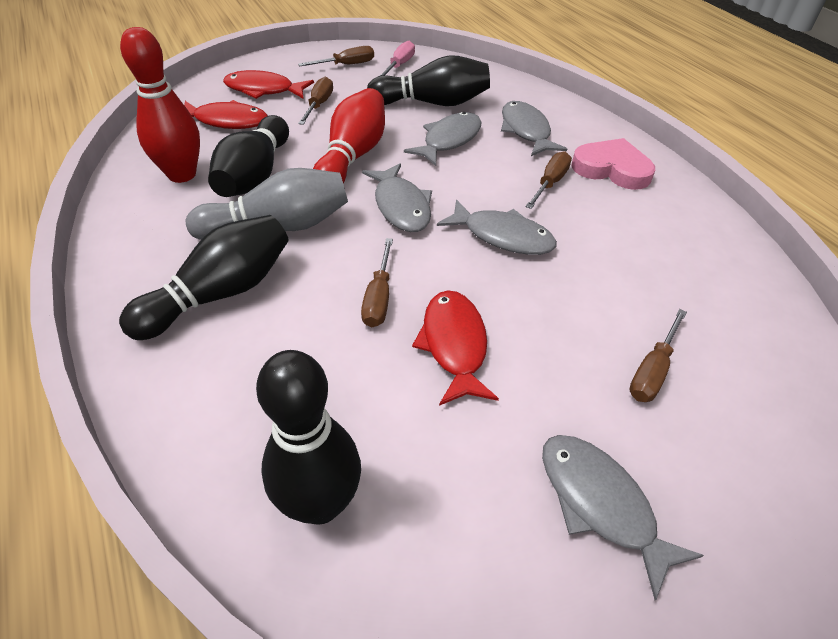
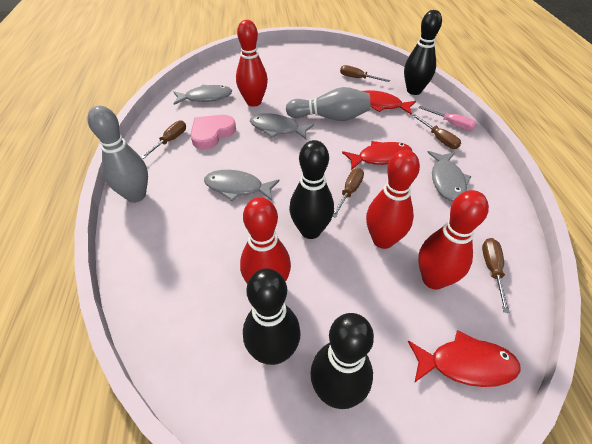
grey bowling pin: 1 -> 2
grey fish: 5 -> 4
red bowling pin: 2 -> 4

